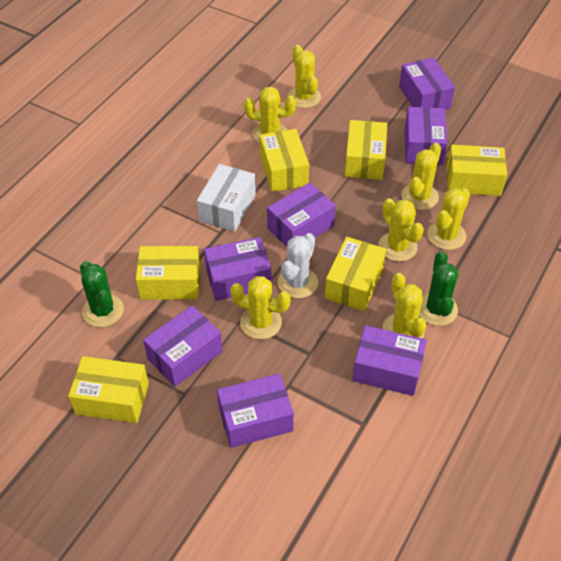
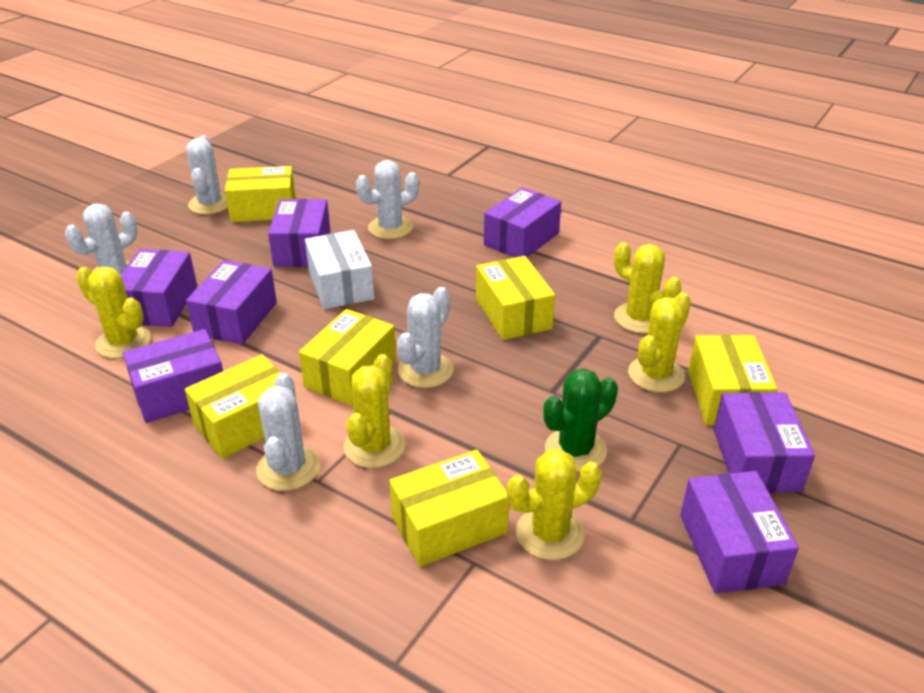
green cactus: 2 -> 1
white cactus: 1 -> 5
yellow cactus: 7 -> 5

